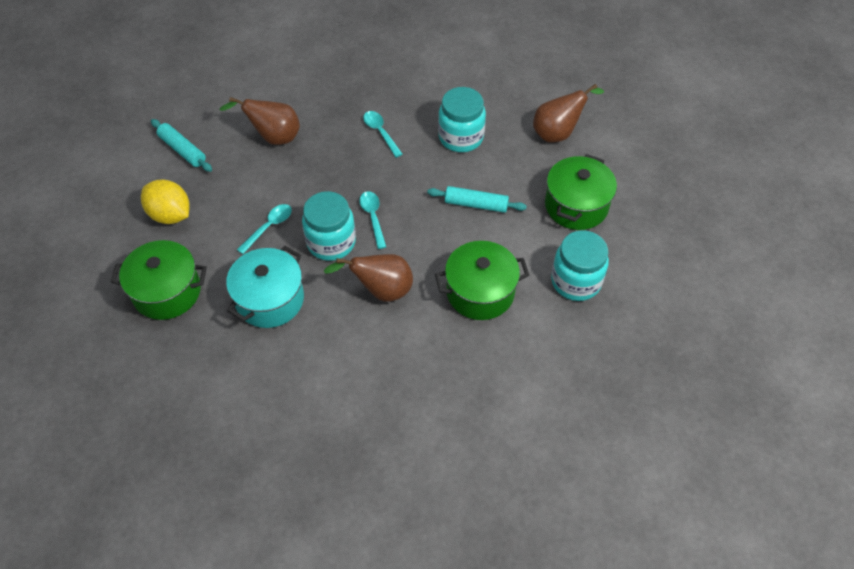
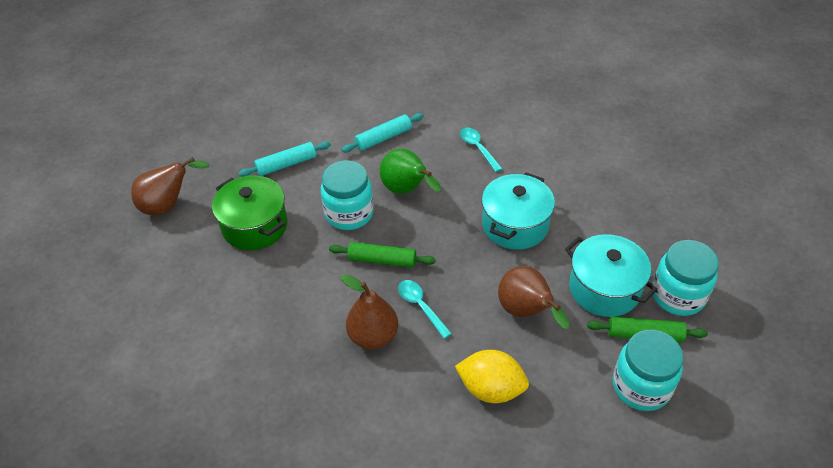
green pear: 0 -> 1
green pot: 3 -> 1
green rolling pin: 0 -> 2
turquoise pot: 1 -> 2
turquoise spoon: 3 -> 2

